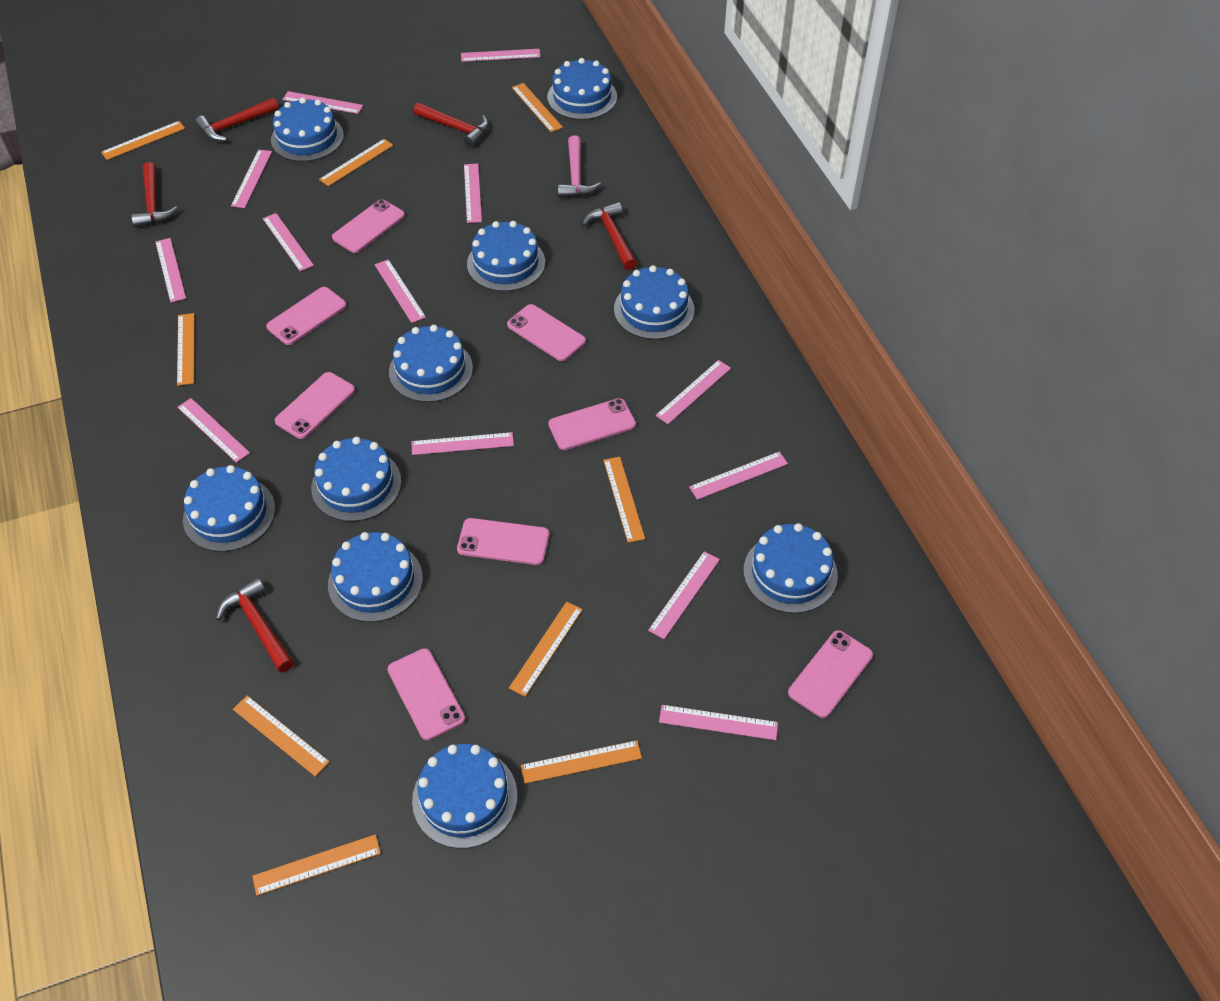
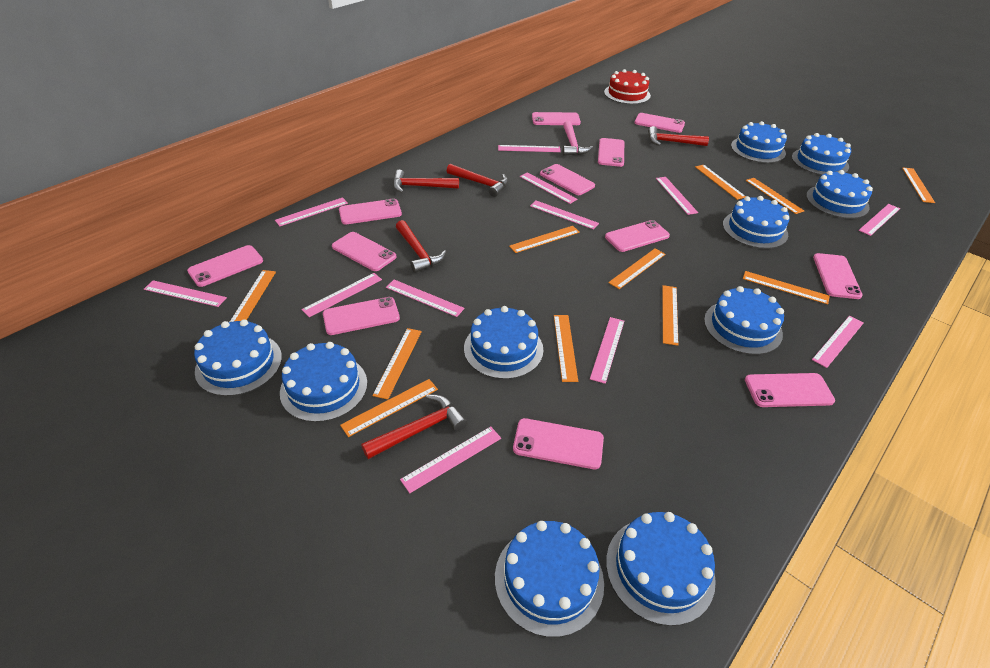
orange ruler: 9 -> 11
pink phone: 8 -> 12
pink ruler: 13 -> 12
red cake: 0 -> 1

